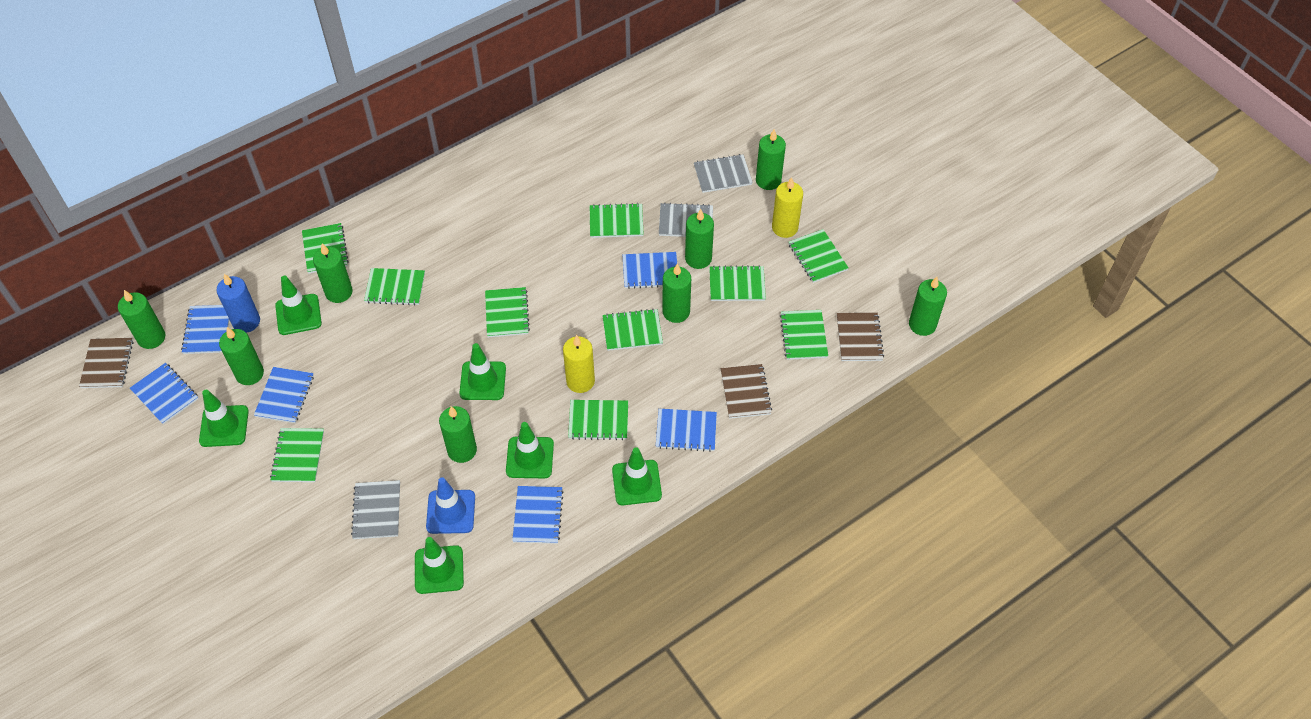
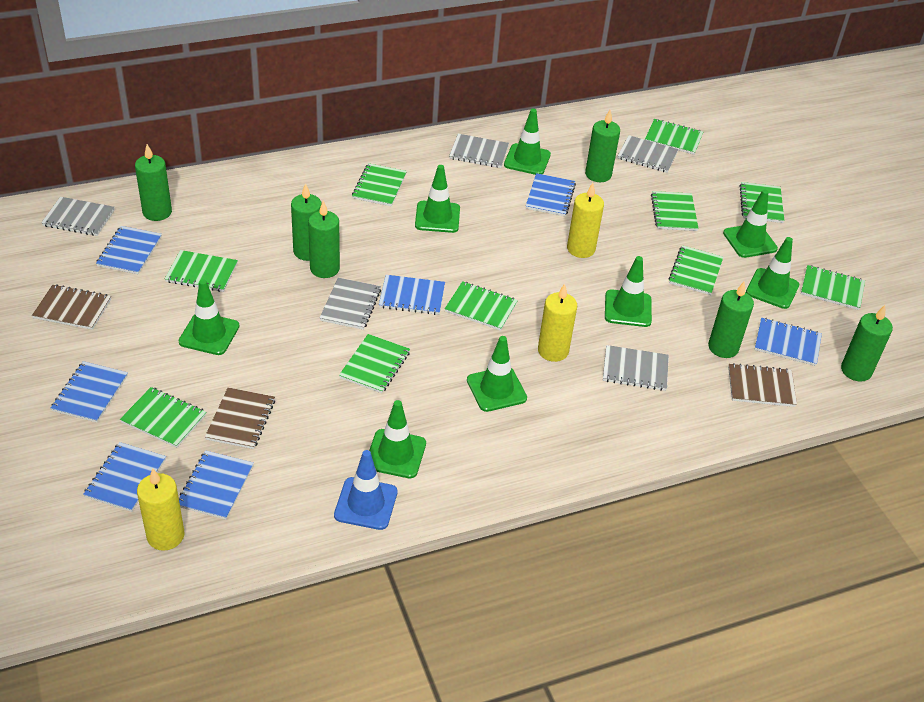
blue candle: 1 -> 0
blue notebook: 6 -> 7
green candle: 8 -> 6
green traffic cone: 6 -> 8
grey notebook: 3 -> 5
yellow candle: 2 -> 3

